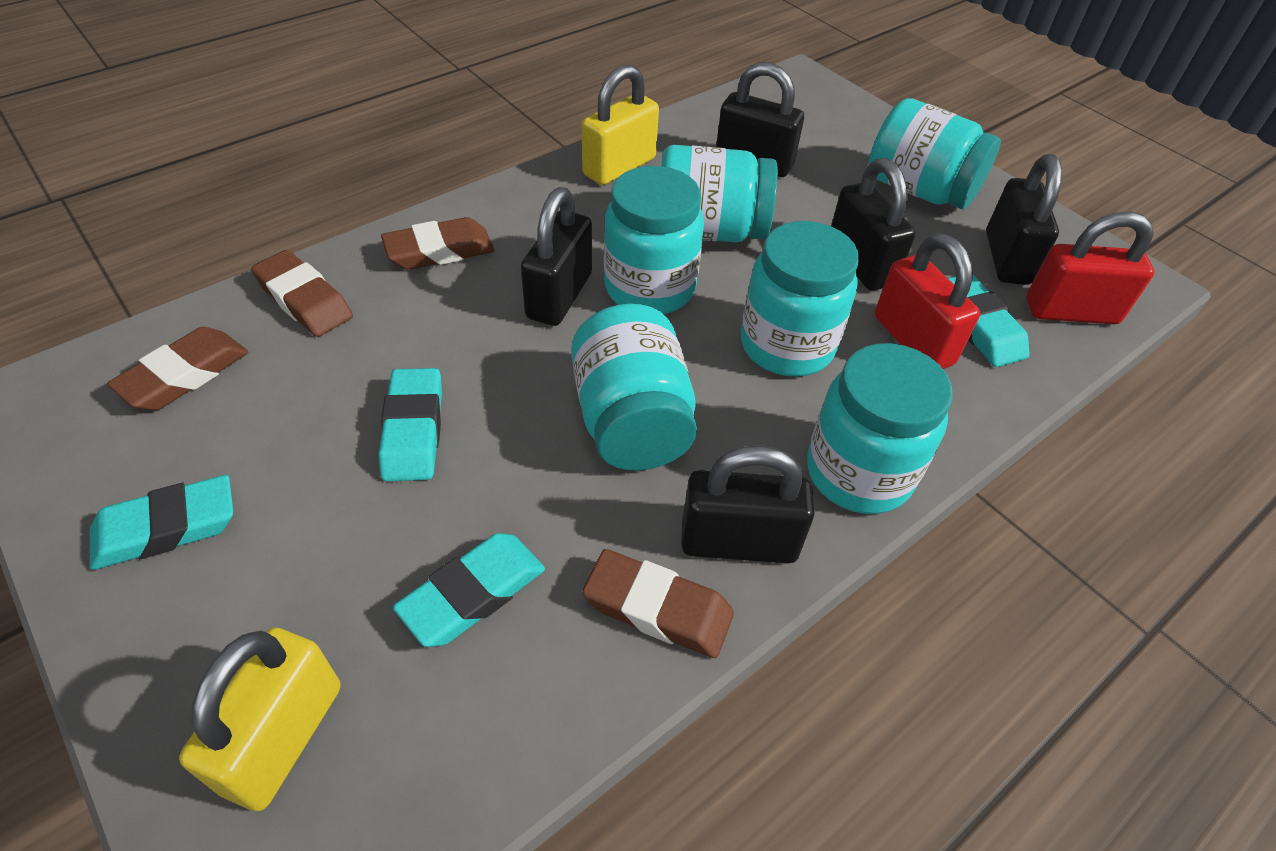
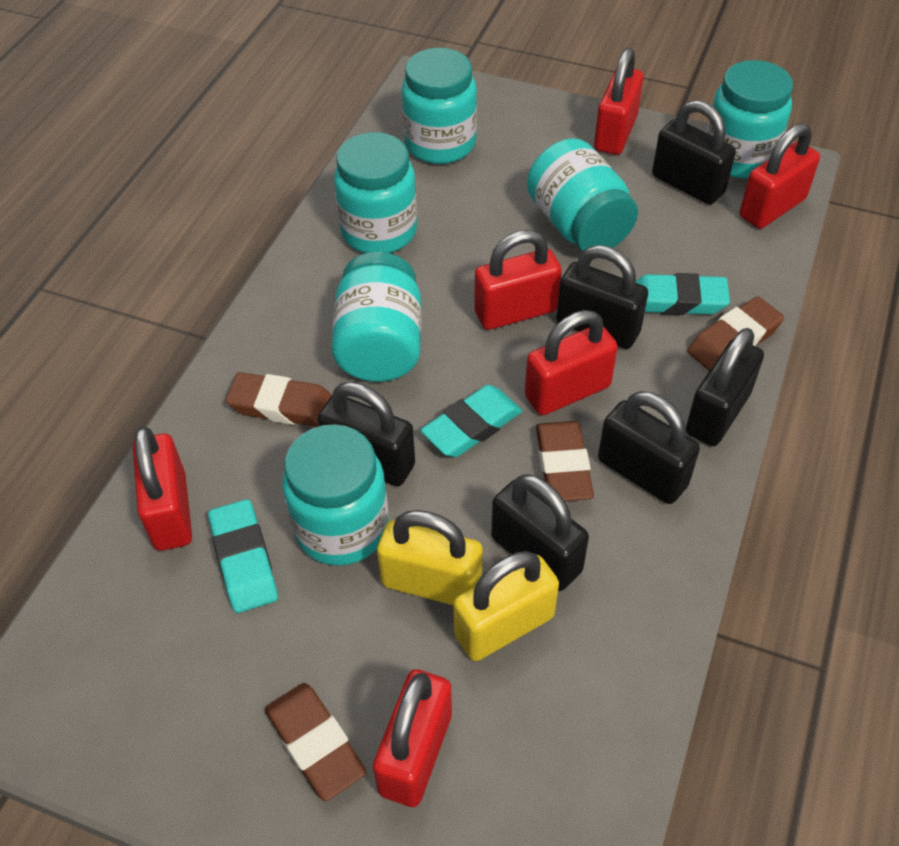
black padlock: 5 -> 6
red padlock: 2 -> 6
turquoise eraser: 4 -> 3

